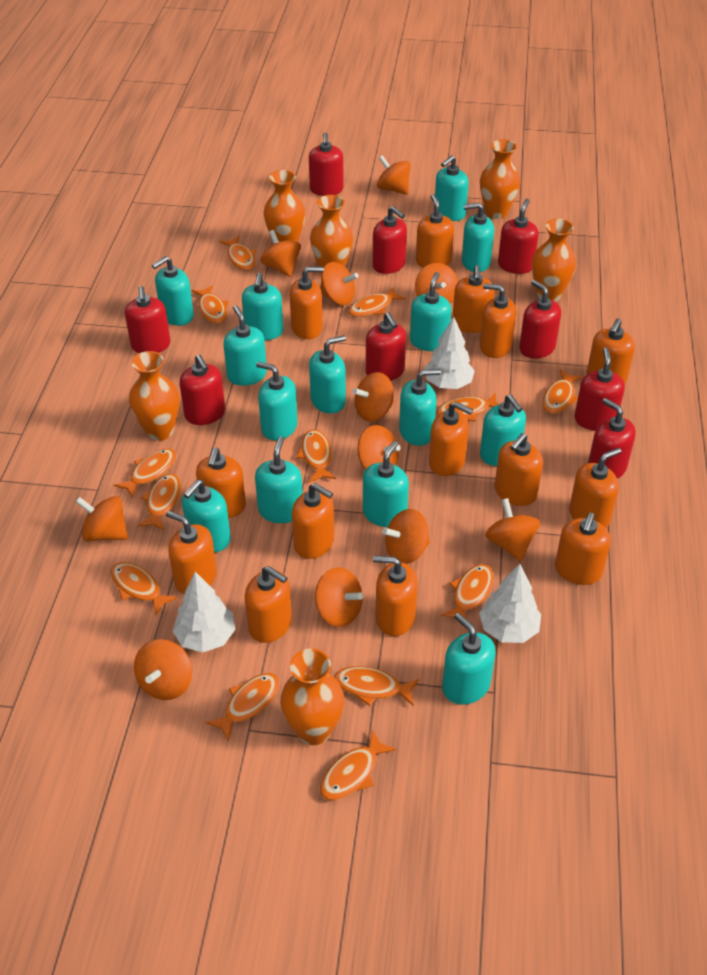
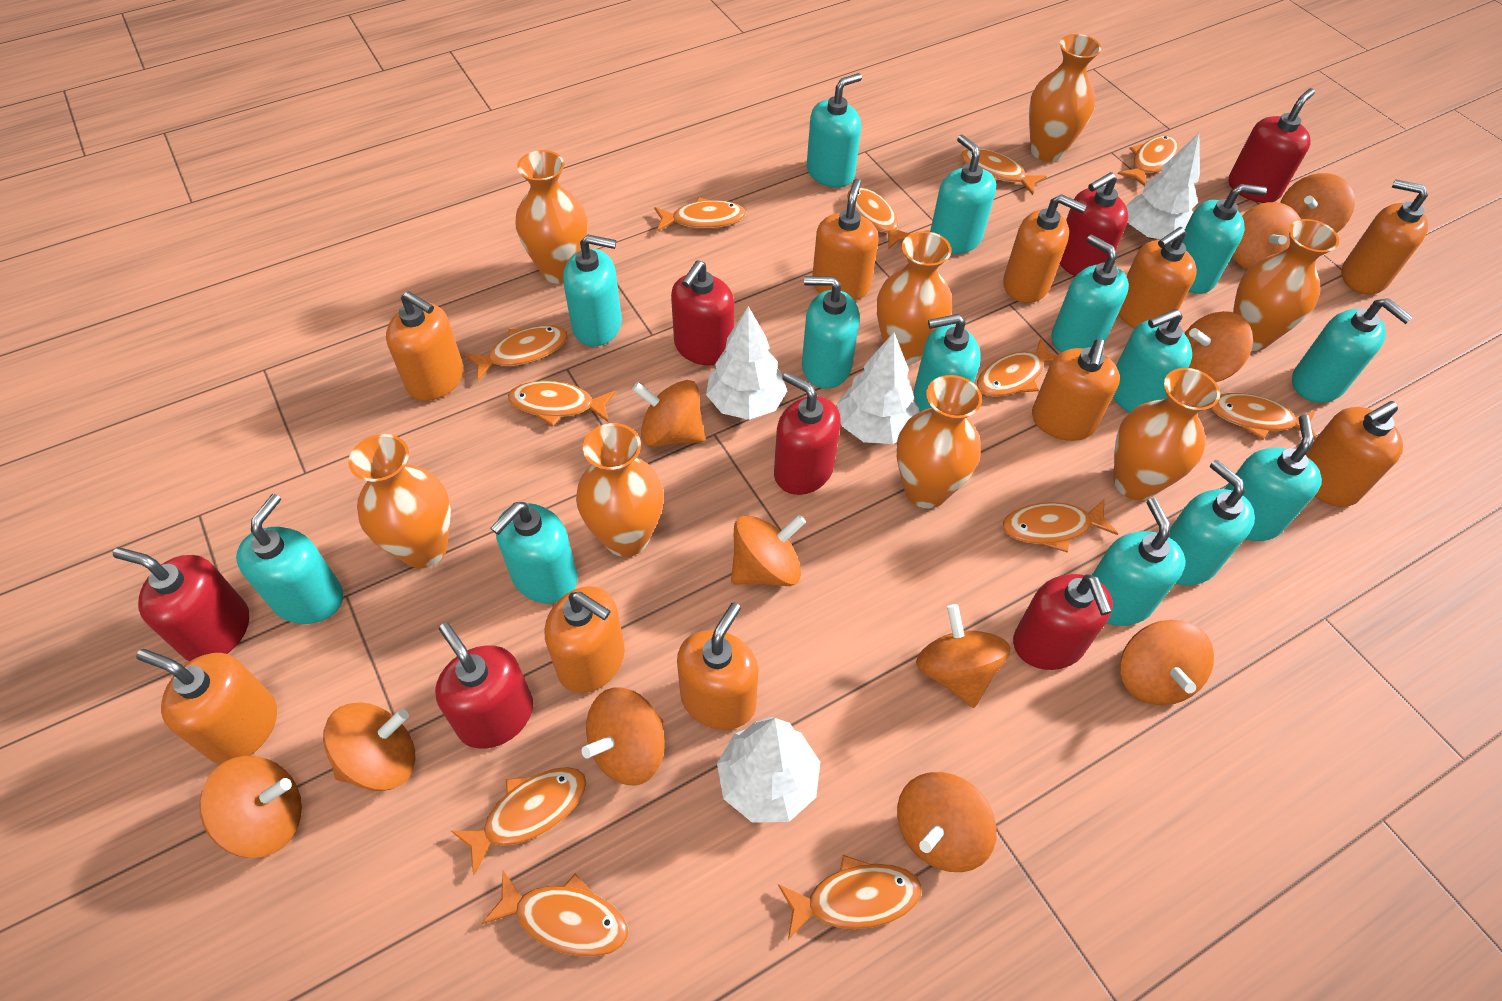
orange fish: 13 -> 12
orange soap dispenser: 14 -> 10
orange vase: 6 -> 8
red soap dispenser: 9 -> 7
white tree: 3 -> 4

